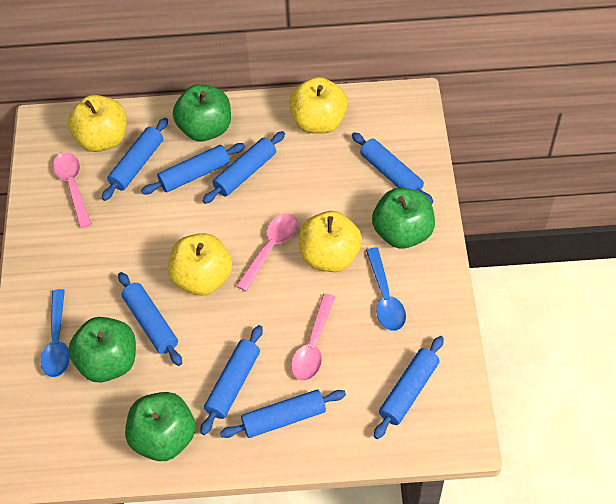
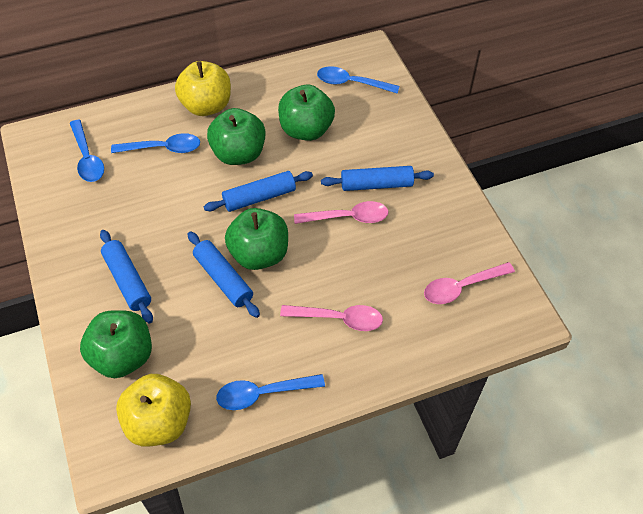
blue rolling pin: 8 -> 4
blue spoon: 2 -> 4
yellow apple: 4 -> 2

